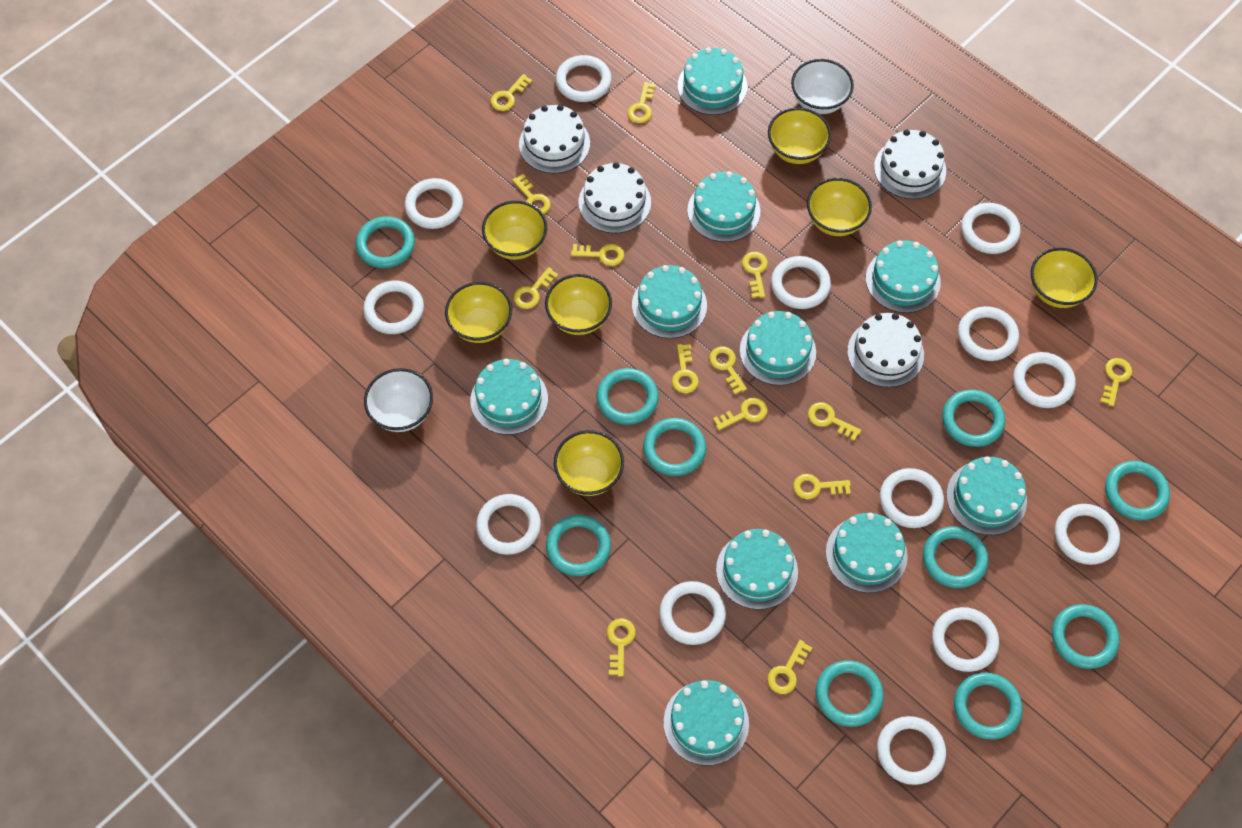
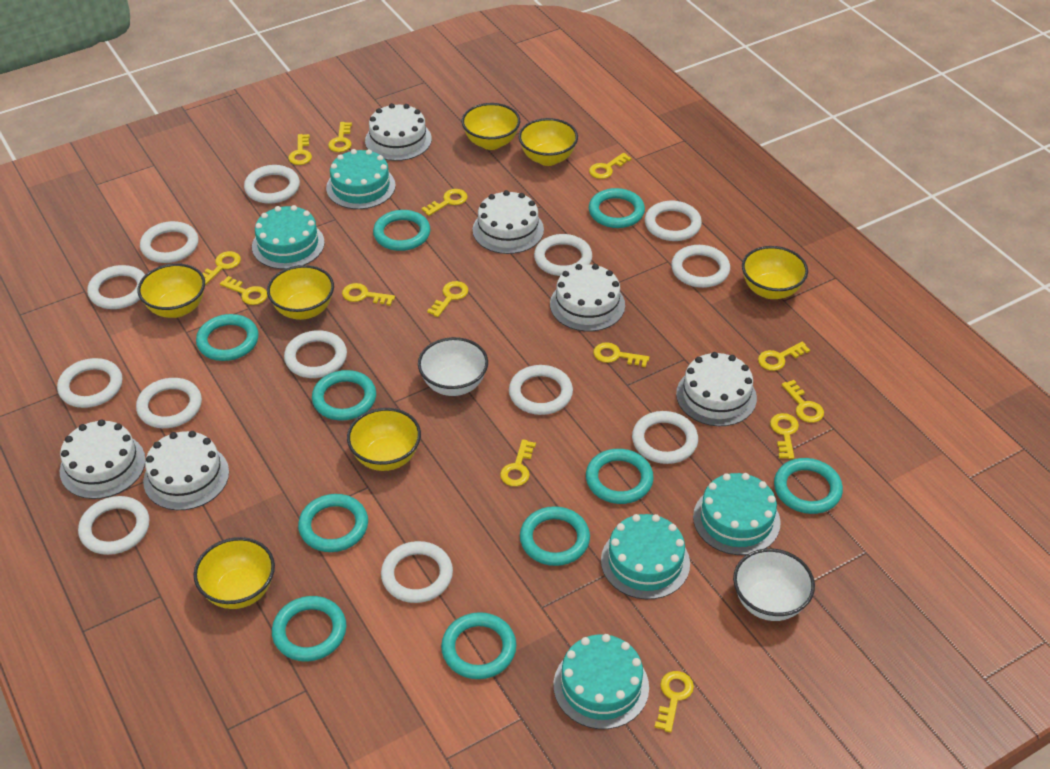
turquoise cake: 10 -> 5
white cake: 4 -> 6

